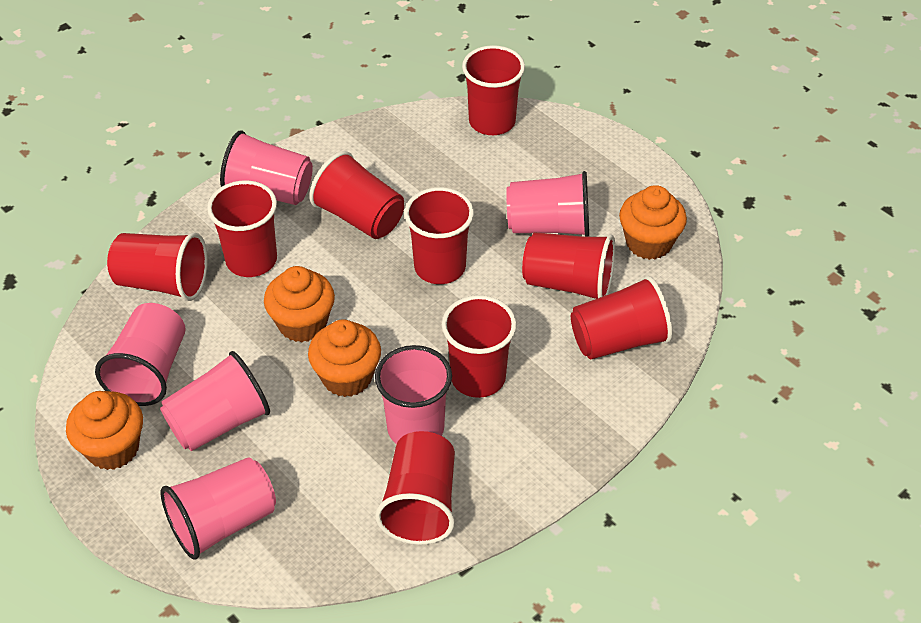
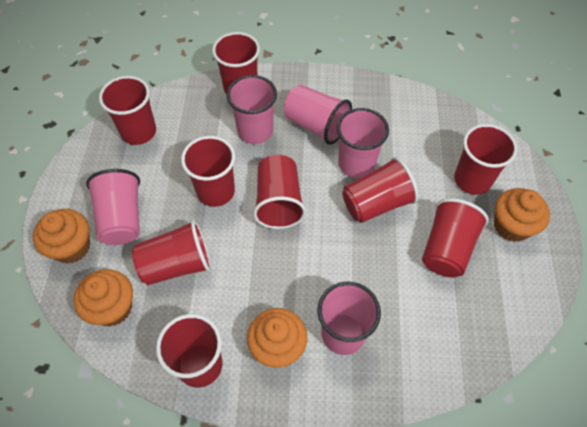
pink cup: 6 -> 5

